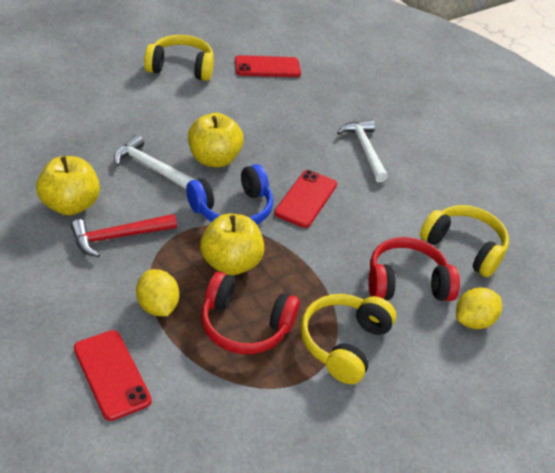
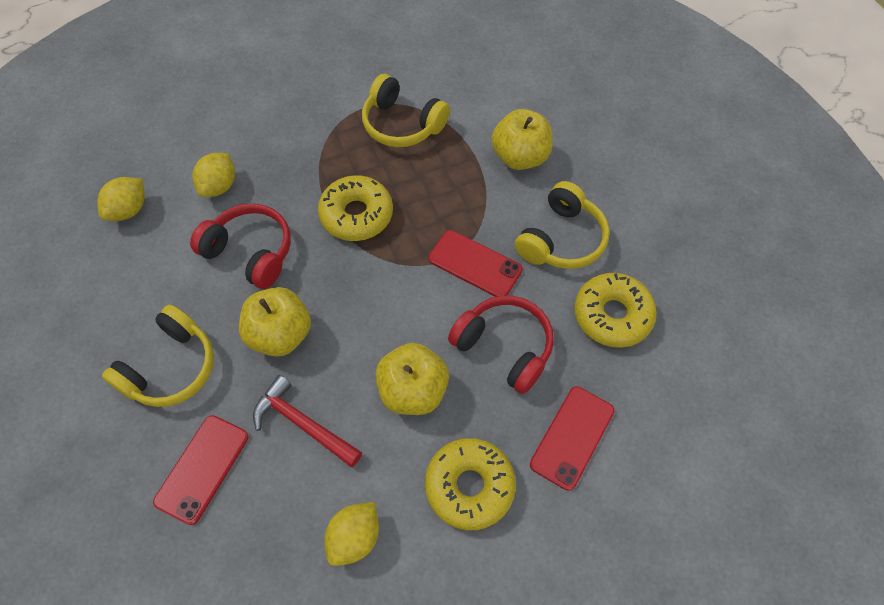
blue headphones: 1 -> 0
white hammer: 2 -> 0
yellow donut: 0 -> 3
yellow lemon: 2 -> 3

